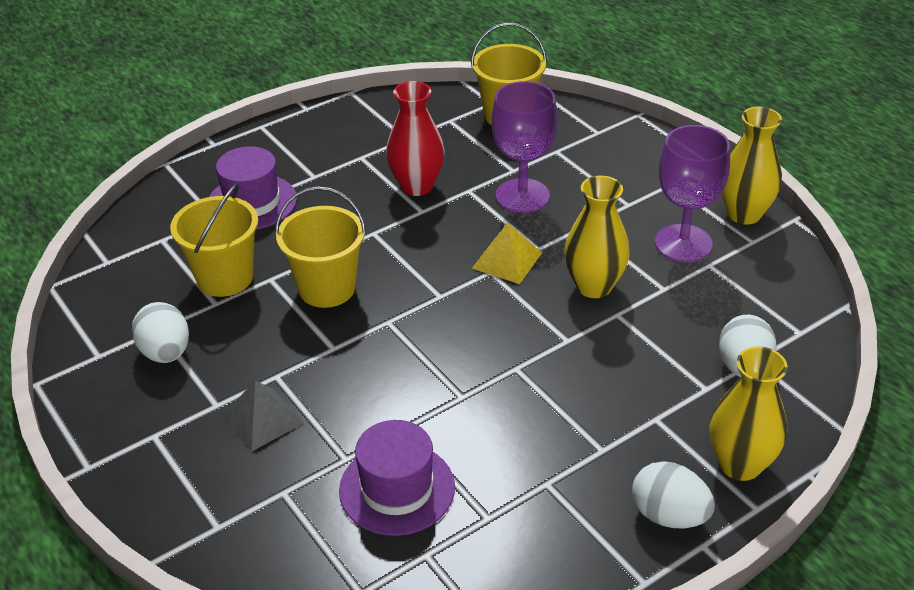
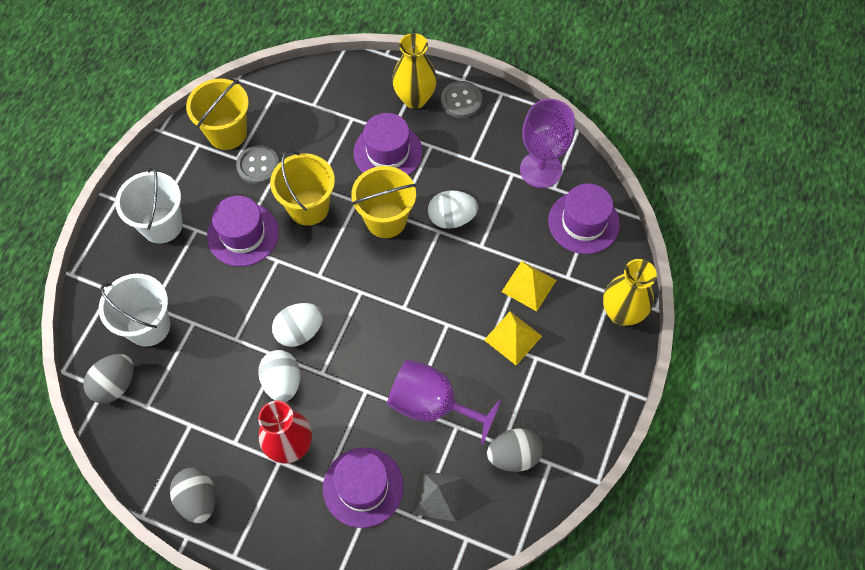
grey button: 0 -> 2
grey egg: 0 -> 3
purple hat: 2 -> 4
white bucket: 0 -> 2
yellow pyramid: 1 -> 2
yellow vase: 3 -> 2

